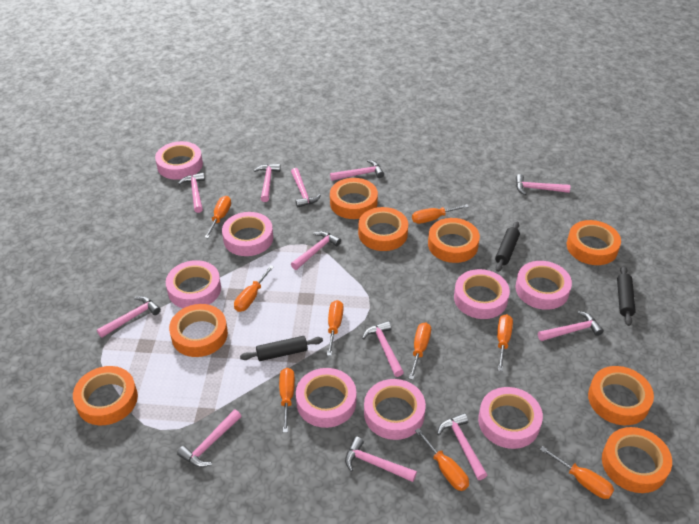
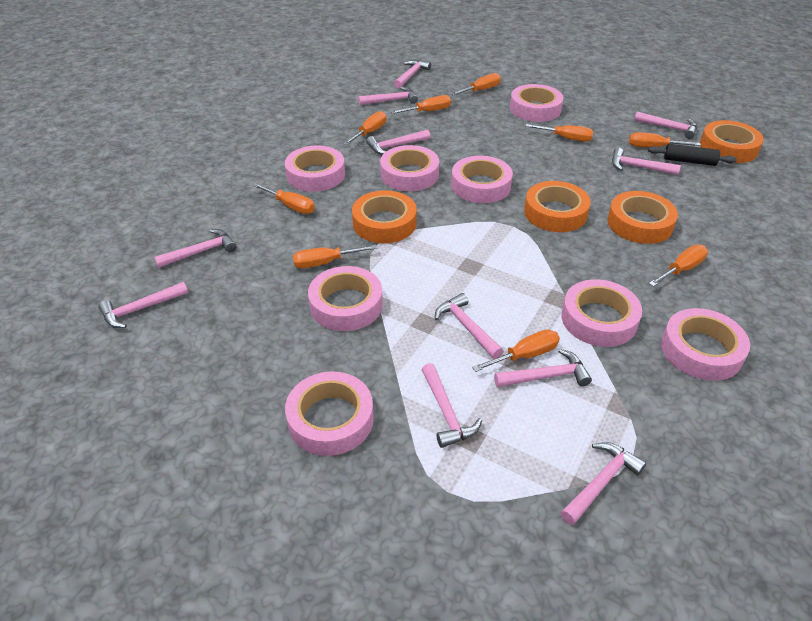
black rolling pin: 3 -> 1
orange tape: 8 -> 4
pink hammer: 12 -> 11

